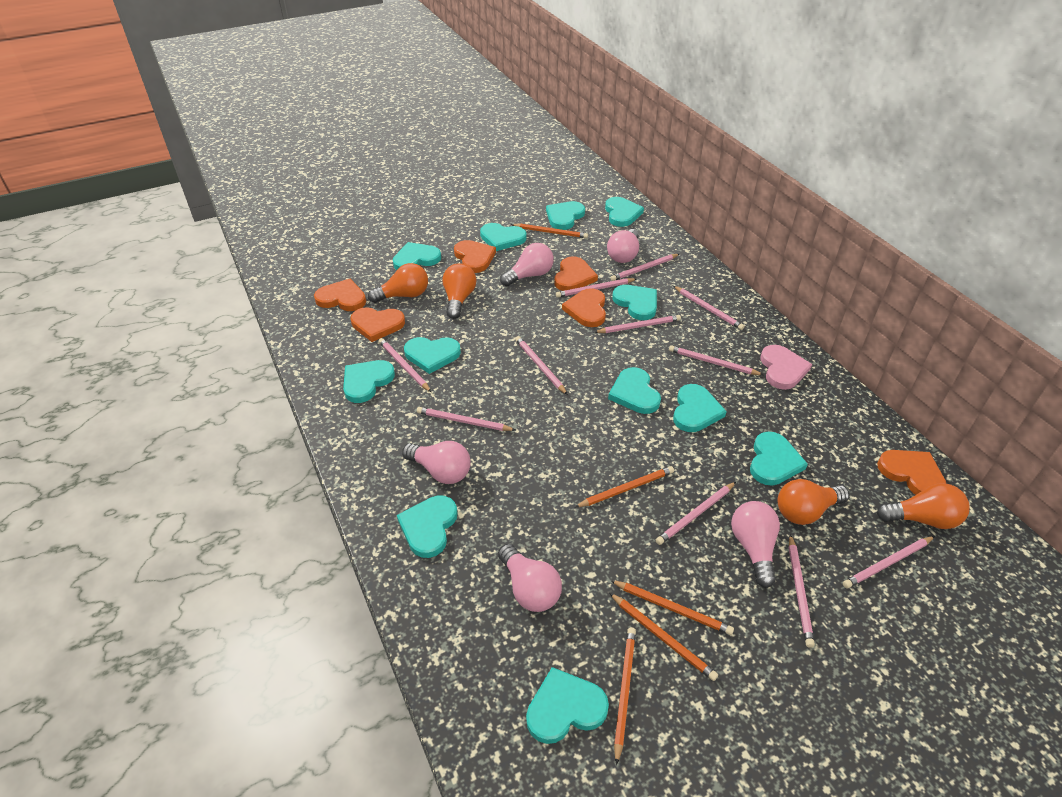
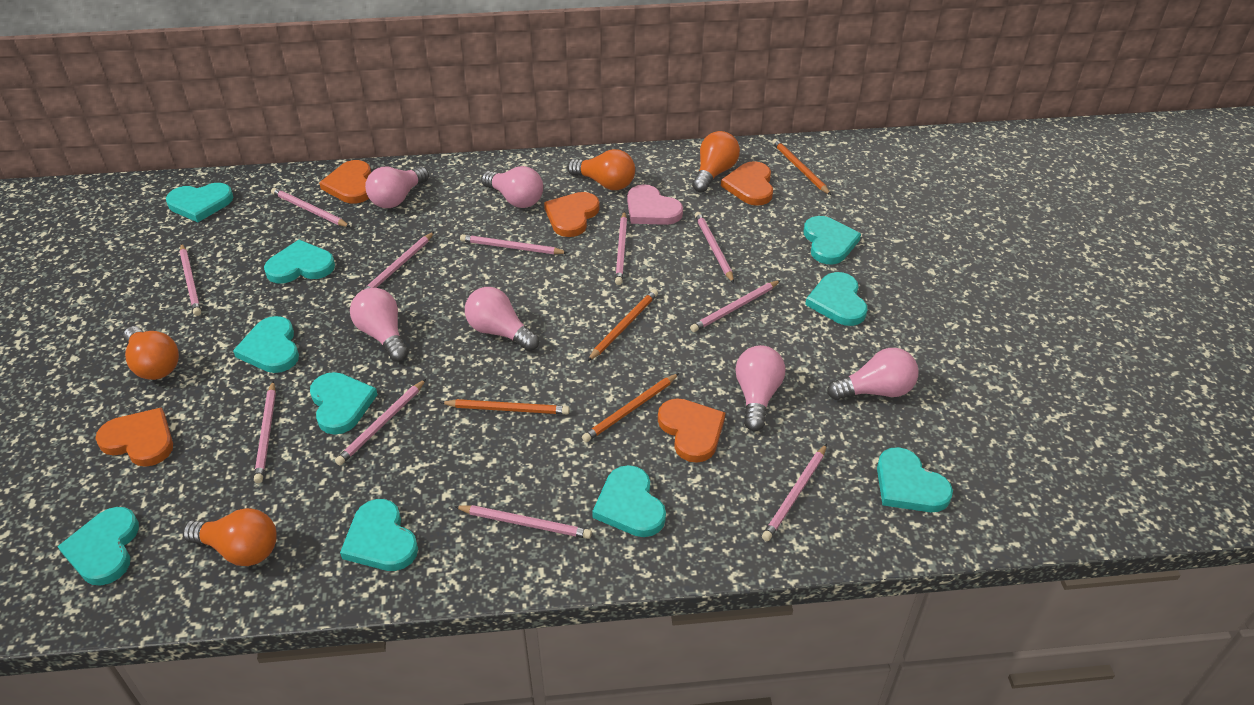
orange heart: 6 -> 5
orange pencil: 5 -> 4
pink light bulb: 5 -> 6
turquoise heart: 12 -> 10

